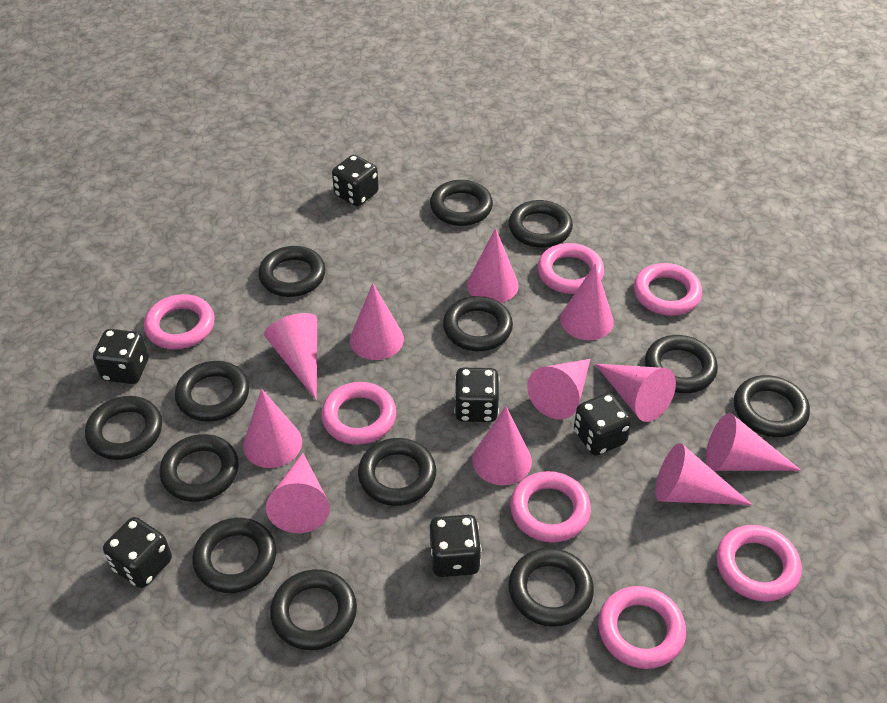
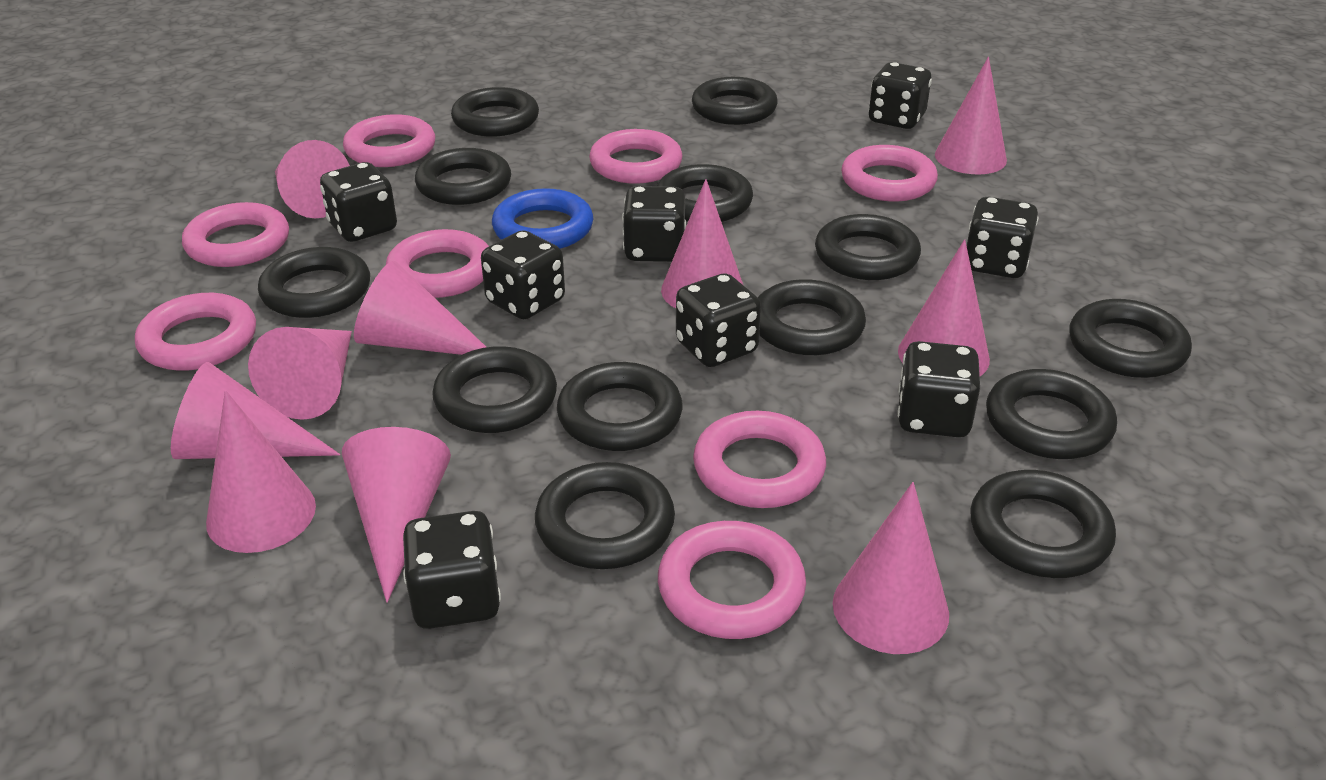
black dice: 6 -> 8
blue ring: 0 -> 1
pink cone: 11 -> 10
pink ring: 7 -> 8

